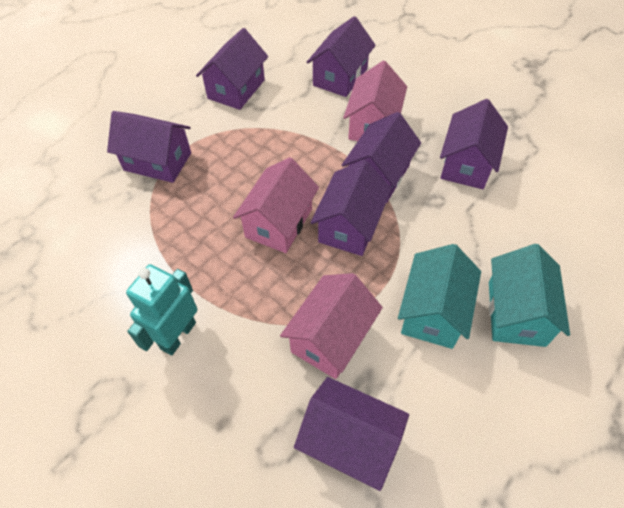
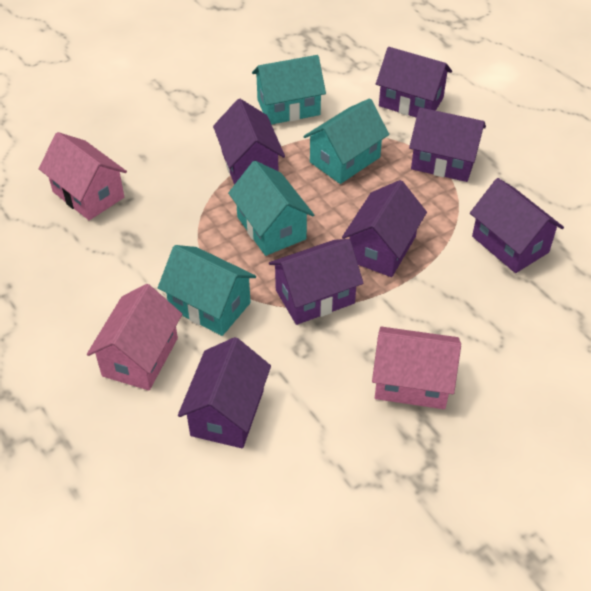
turquoise house: 2 -> 4
turquoise robot: 1 -> 0

